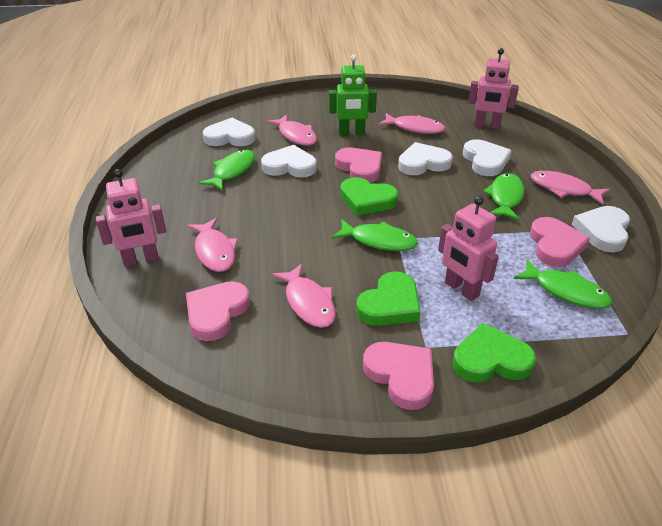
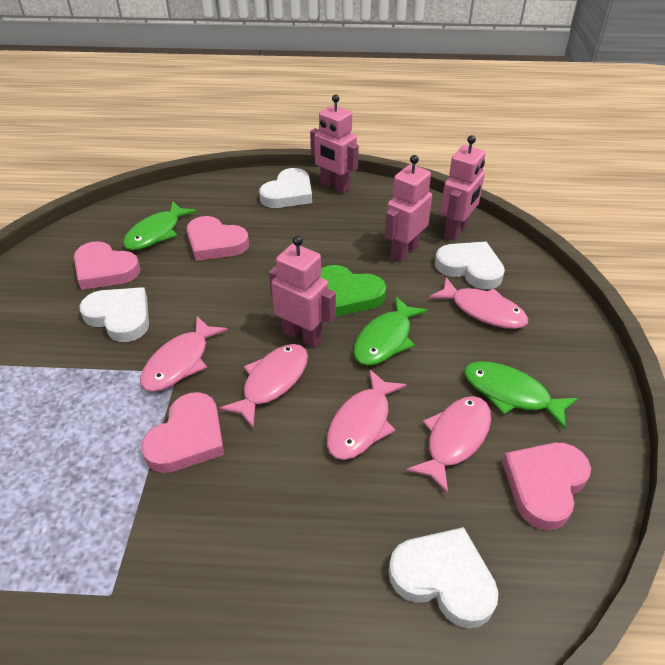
green fish: 4 -> 3
green heart: 3 -> 1
green robot: 1 -> 0
pink robot: 3 -> 4
white heart: 5 -> 4

